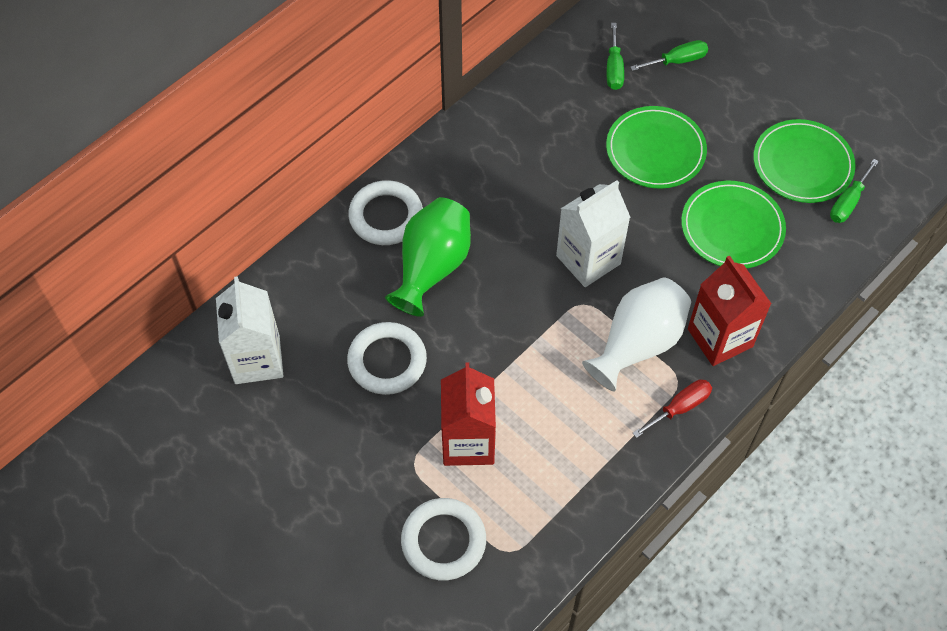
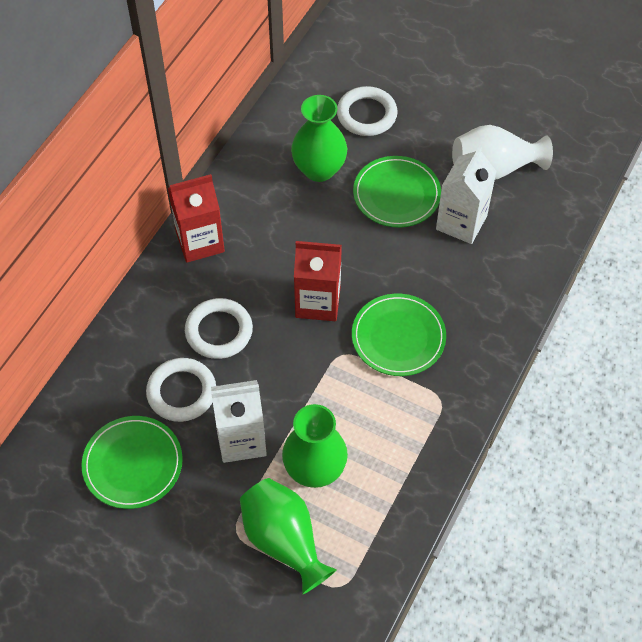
green screwdriver: 3 -> 0
green vase: 1 -> 3
red screwdriver: 1 -> 0

